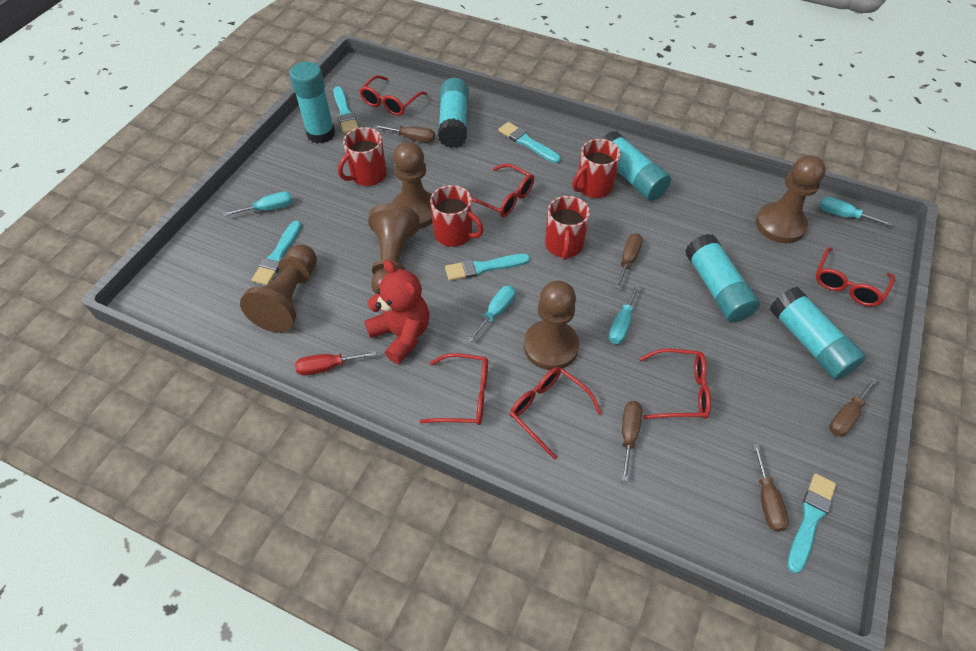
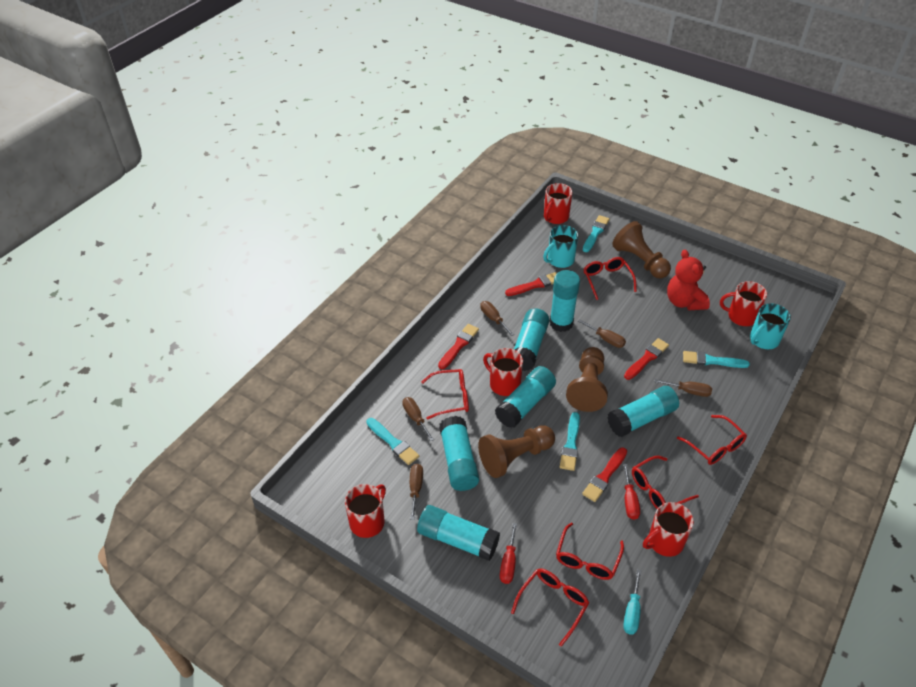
brown pawn: 5 -> 3
red brush: 0 -> 4
red mug: 4 -> 5
red screwdriver: 1 -> 2
turquoise brush: 5 -> 4
turquoise glue stick: 5 -> 6
turquoise mug: 0 -> 2
turquoise screwdriver: 4 -> 1

